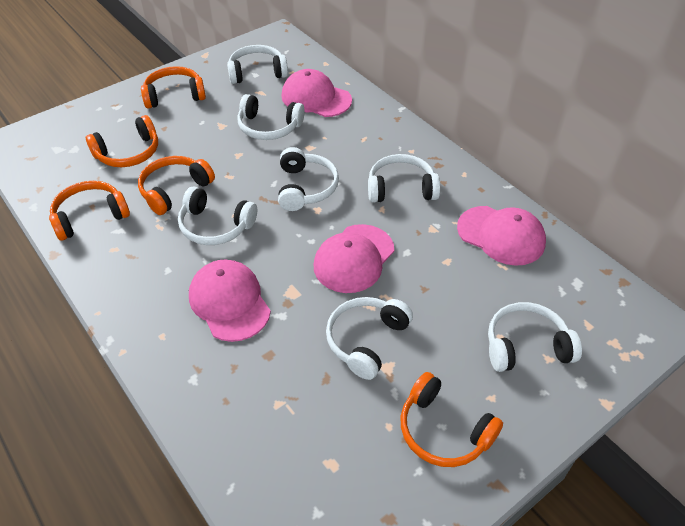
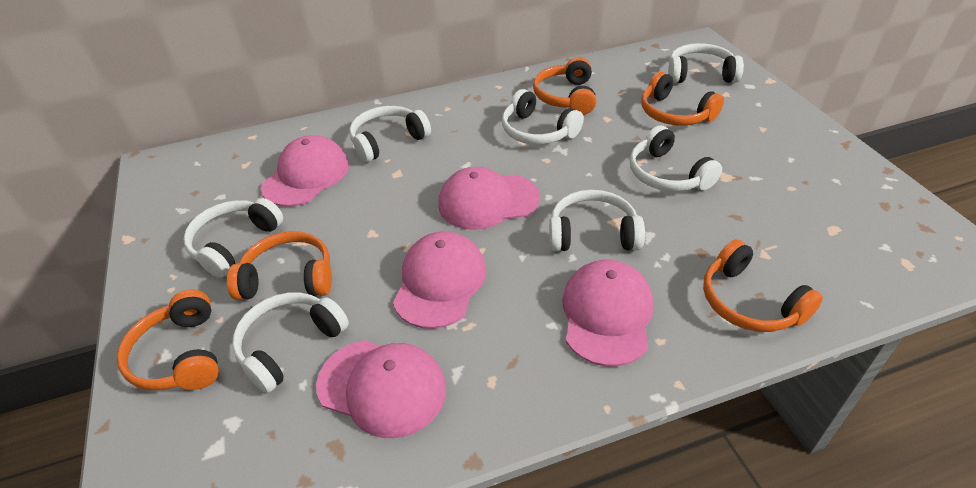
pink cap: 4 -> 5

